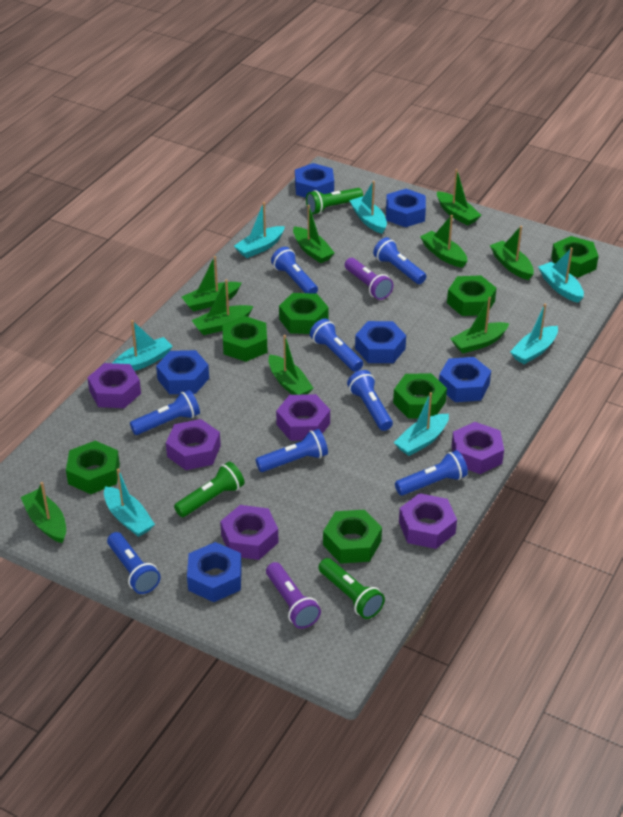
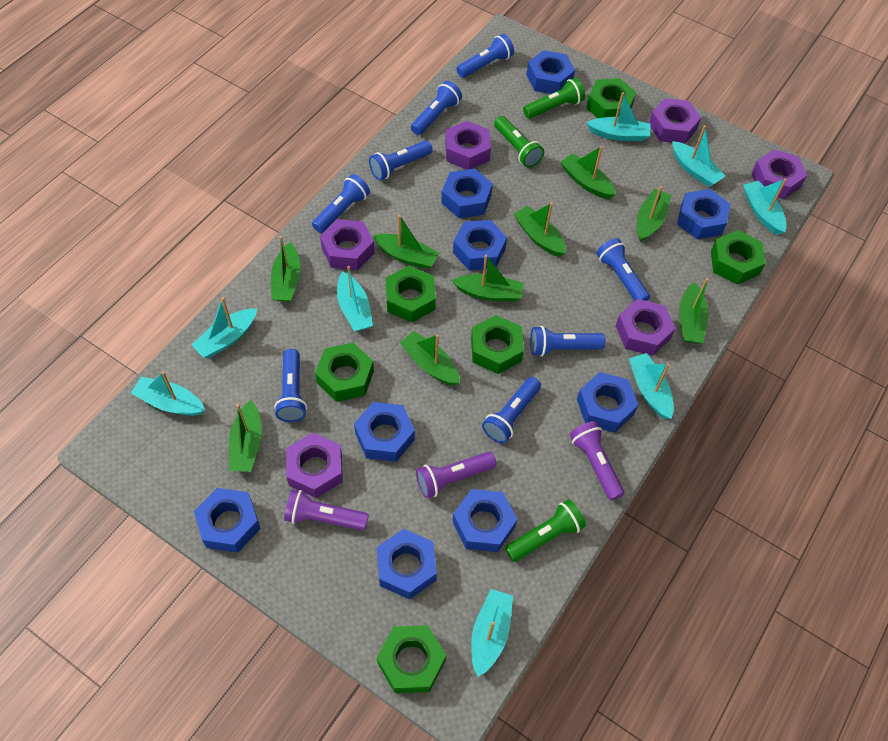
blue nut: 6 -> 9
green nut: 7 -> 6
purple flashlight: 2 -> 3
turquoise boat: 7 -> 8

